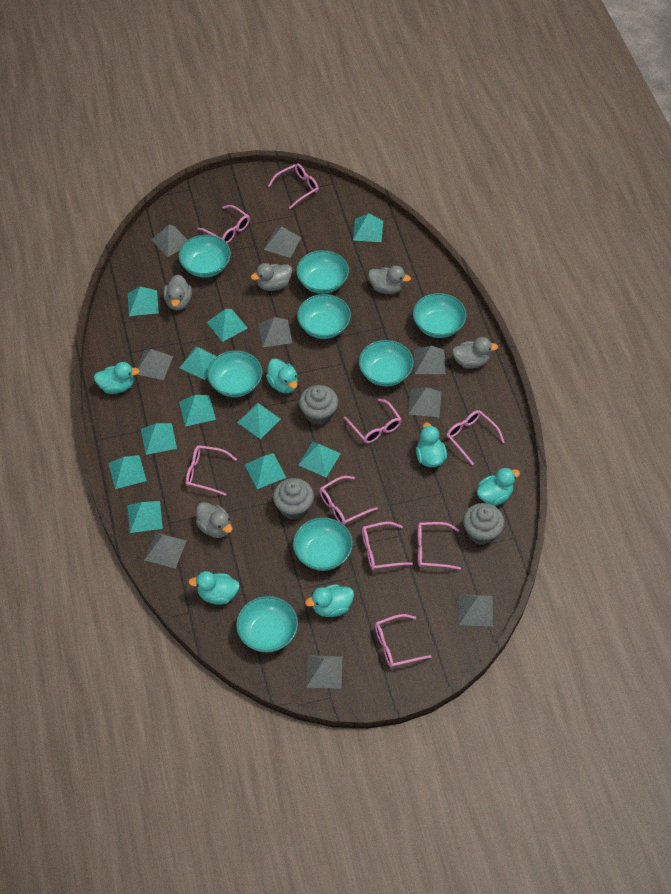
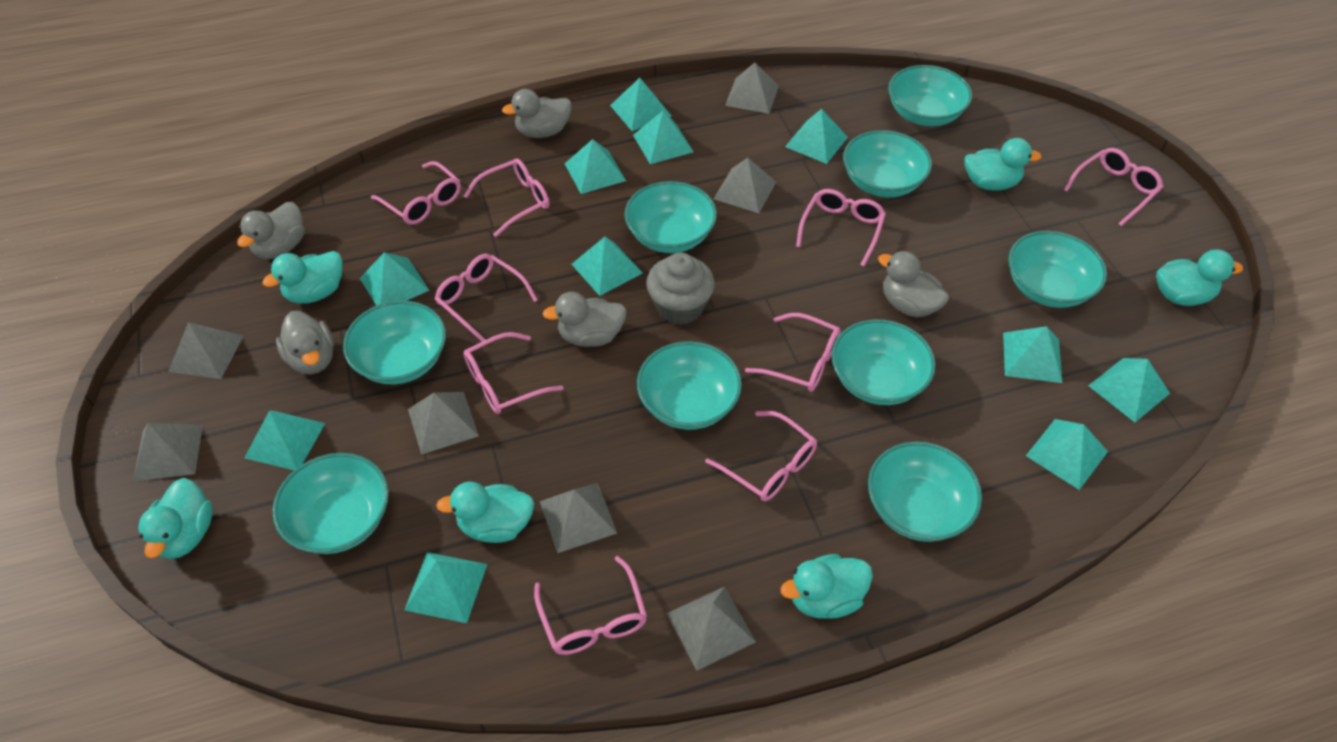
grey cupcake: 3 -> 1
grey pyramid: 9 -> 7
turquoise bowl: 8 -> 9

